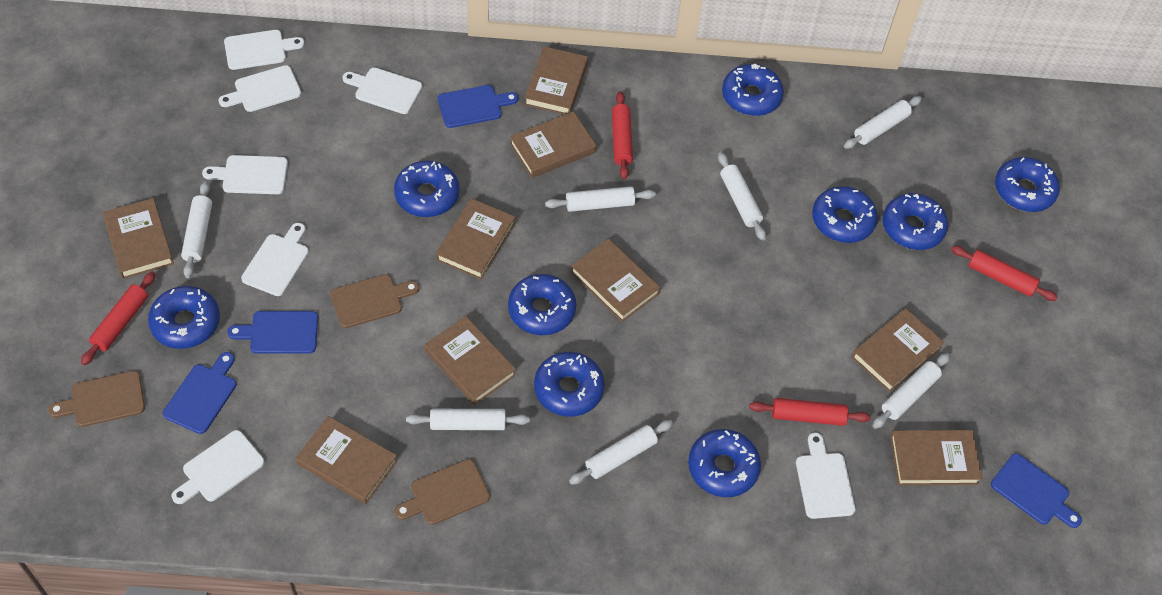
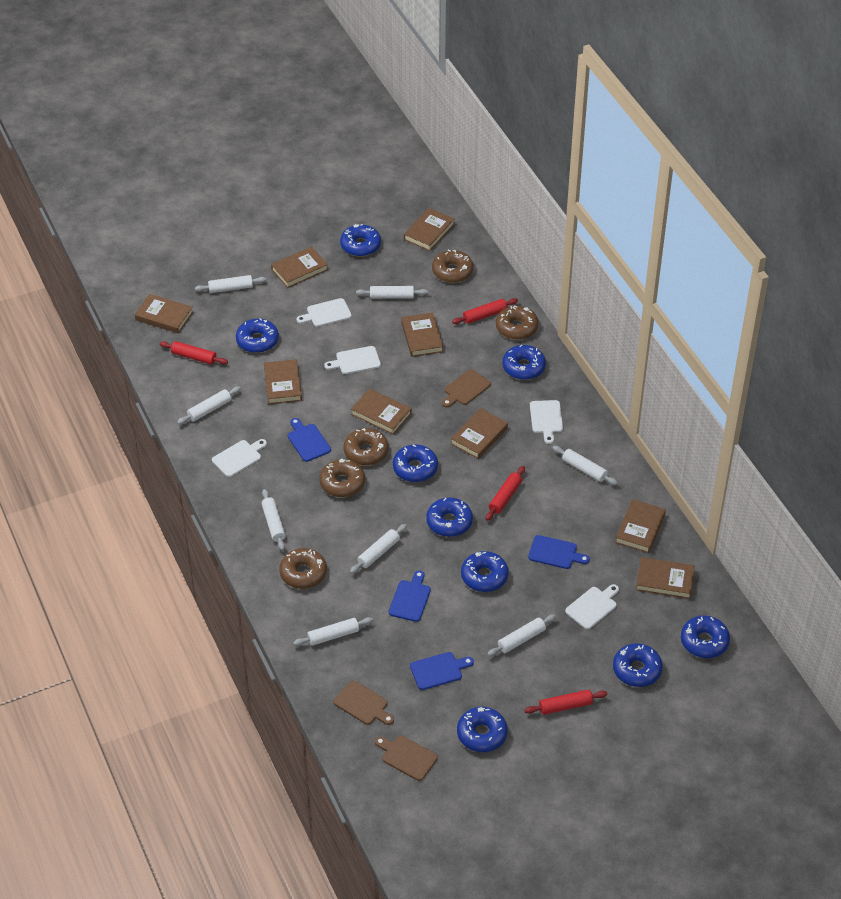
brown donut: 0 -> 5
white cutting board: 7 -> 5
white rolling pin: 7 -> 8

